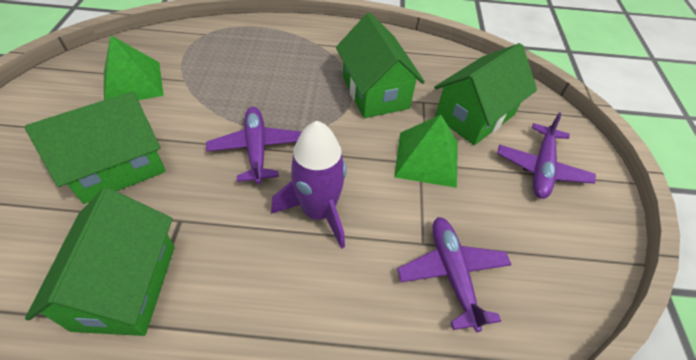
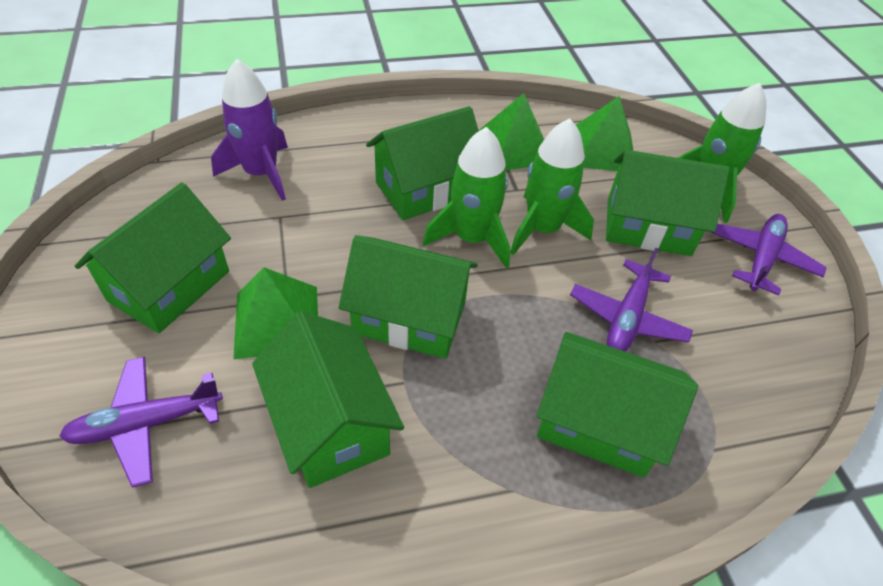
green house: 4 -> 6
green pyramid: 2 -> 3
green rocket: 0 -> 3

